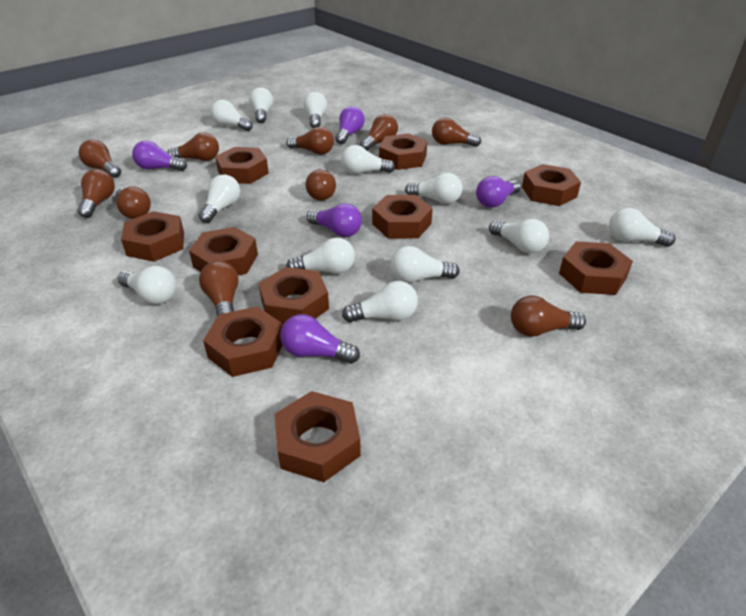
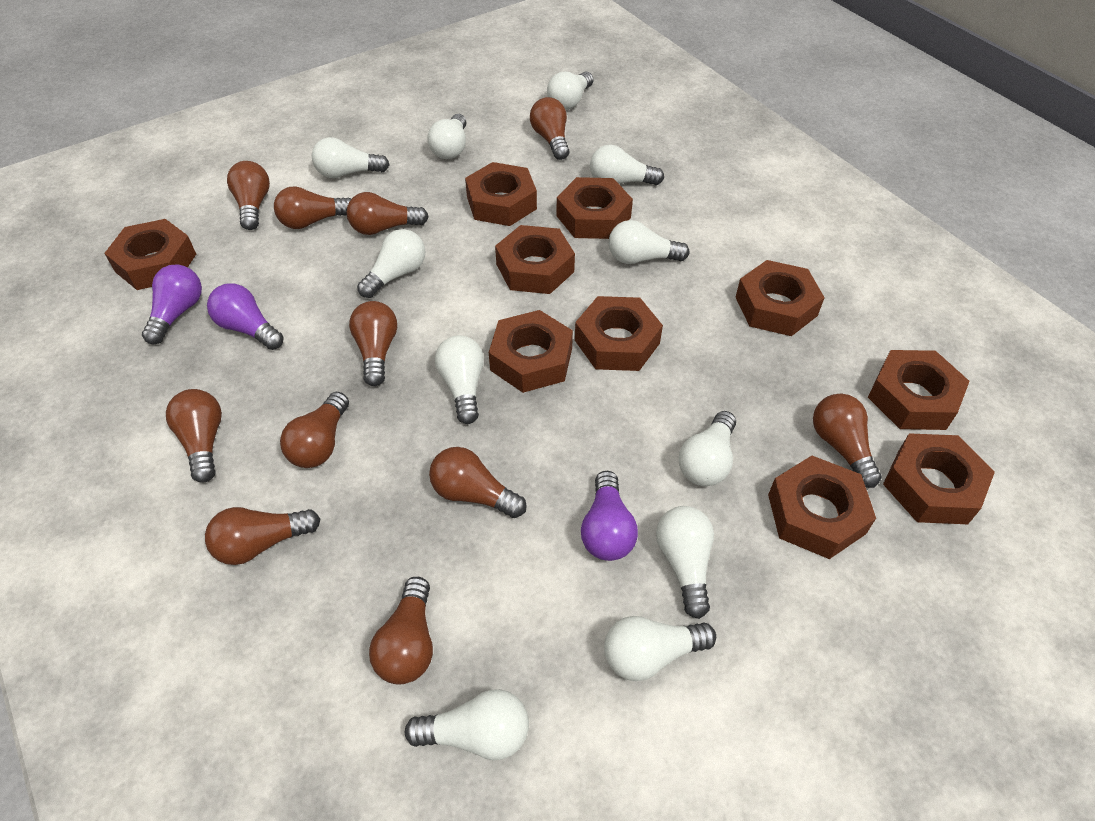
brown light bulb: 10 -> 11
purple light bulb: 5 -> 3
white light bulb: 12 -> 11

